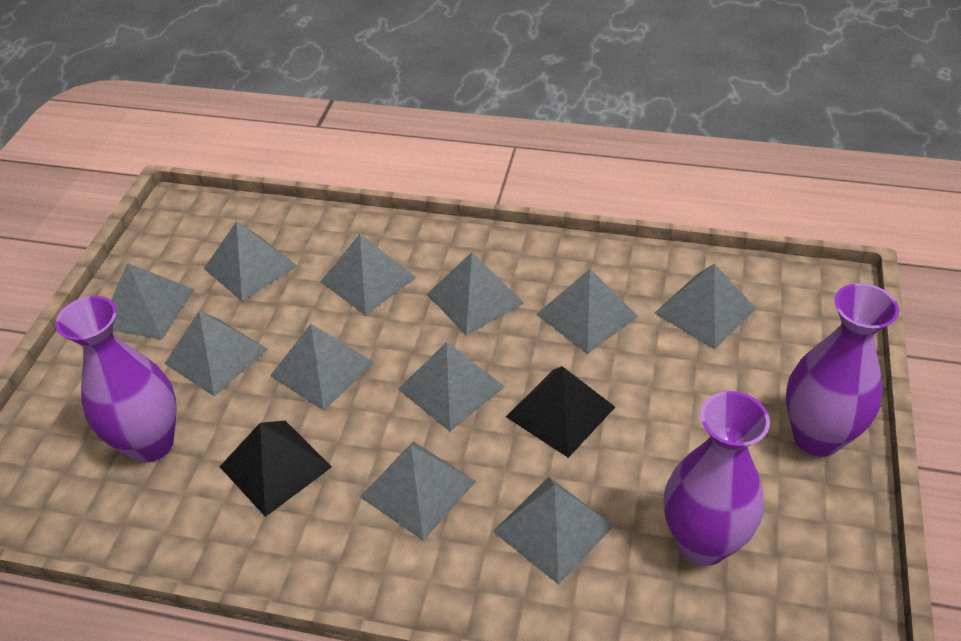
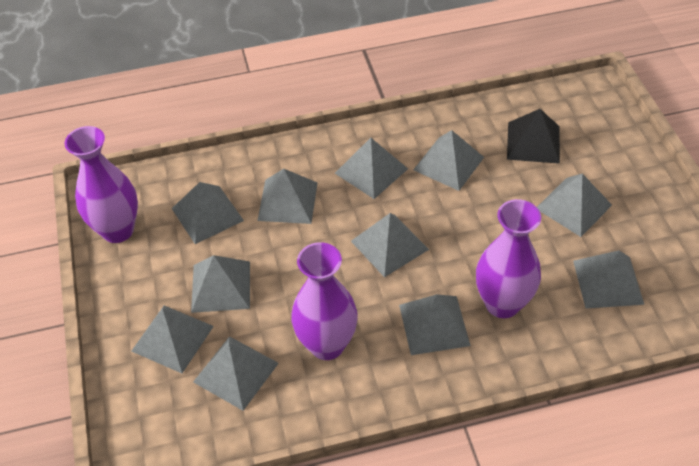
black pyramid: 2 -> 1

